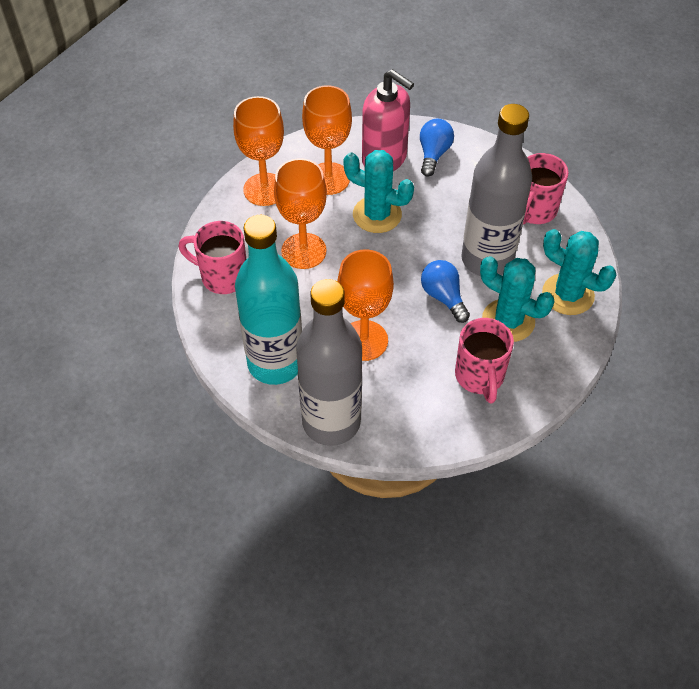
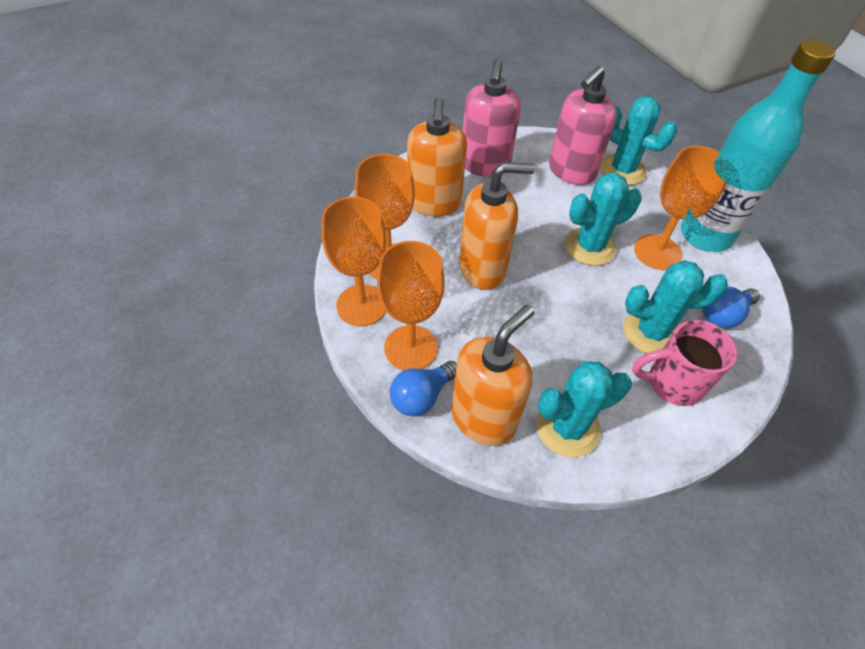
grey bottle: 2 -> 0
orange soap dispenser: 0 -> 3
pink mug: 3 -> 1
pink soap dispenser: 1 -> 2
turquoise cactus: 3 -> 4

